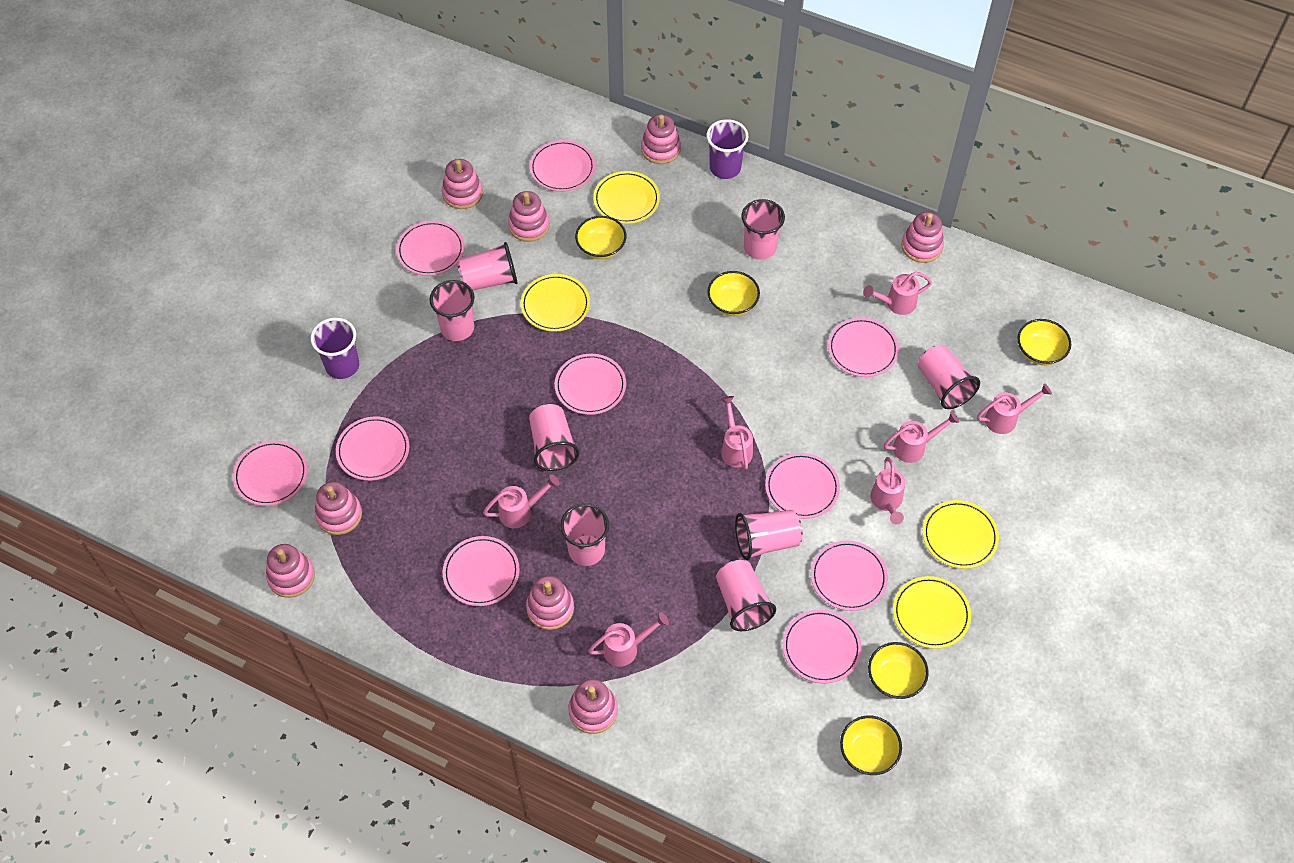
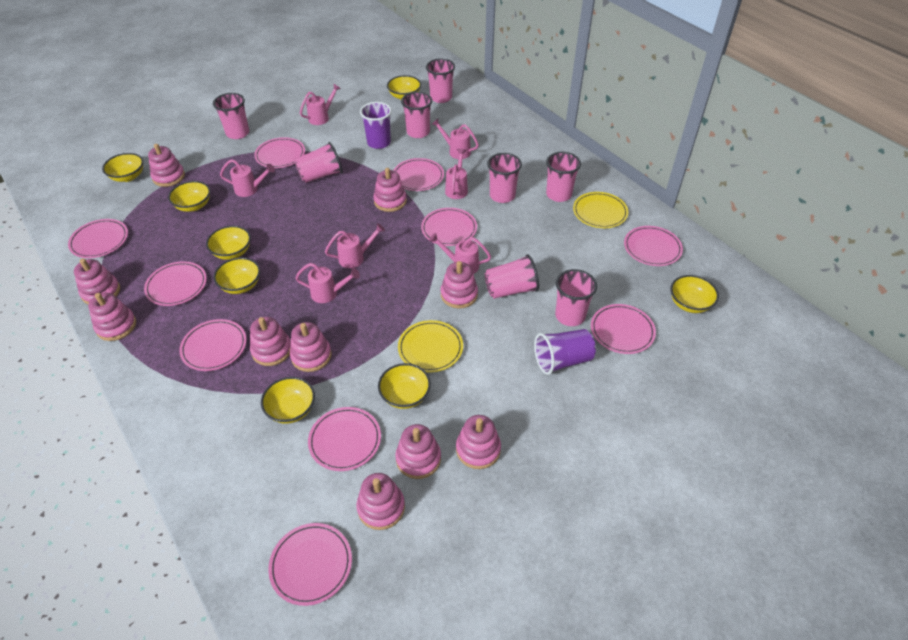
pink stacking toy: 8 -> 10
yellow bowl: 5 -> 8
yellow plate: 4 -> 2

